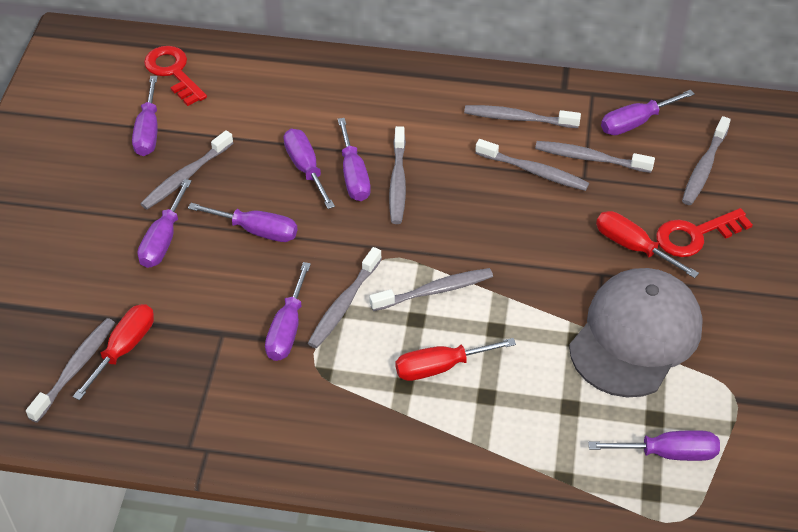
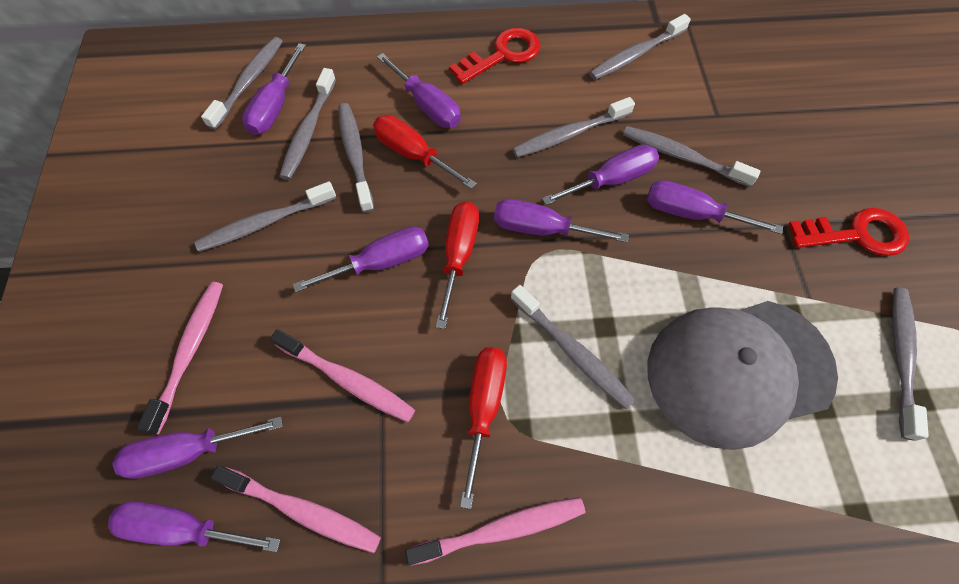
pink toothbrush: 0 -> 4

